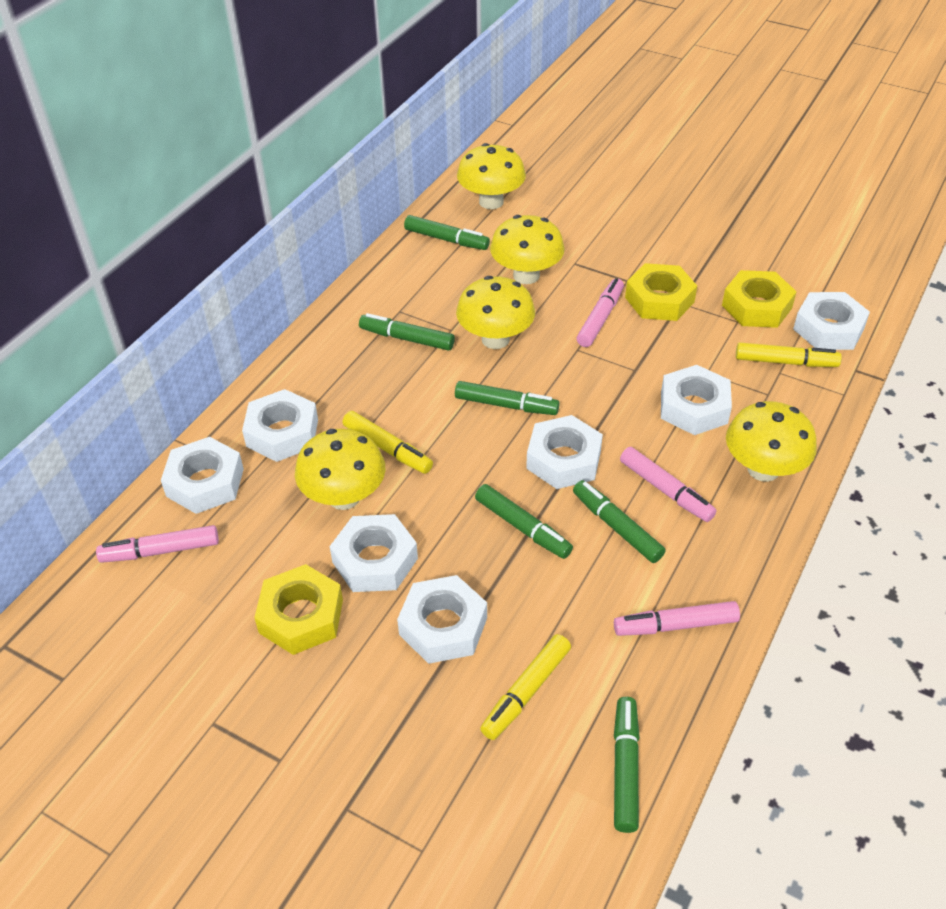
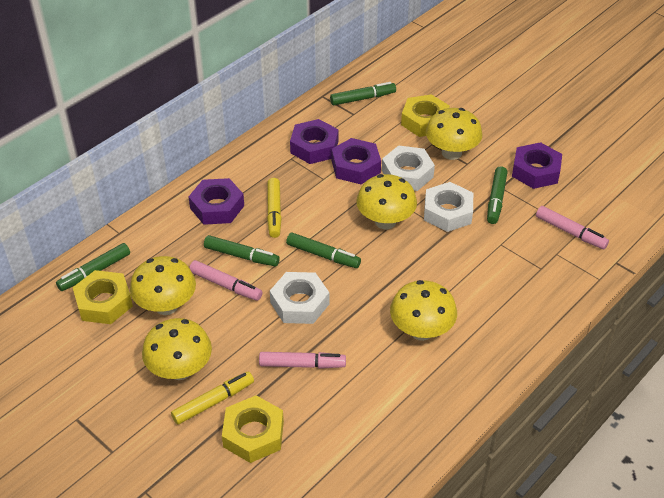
green marker: 6 -> 5
pink marker: 4 -> 3
purple nut: 0 -> 4
white nut: 7 -> 3
yellow marker: 3 -> 2

